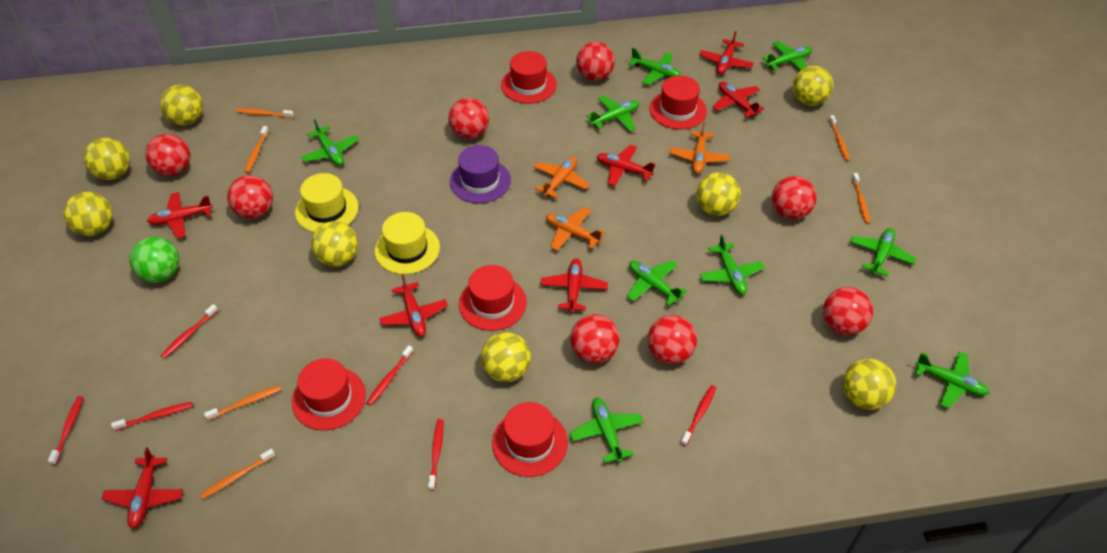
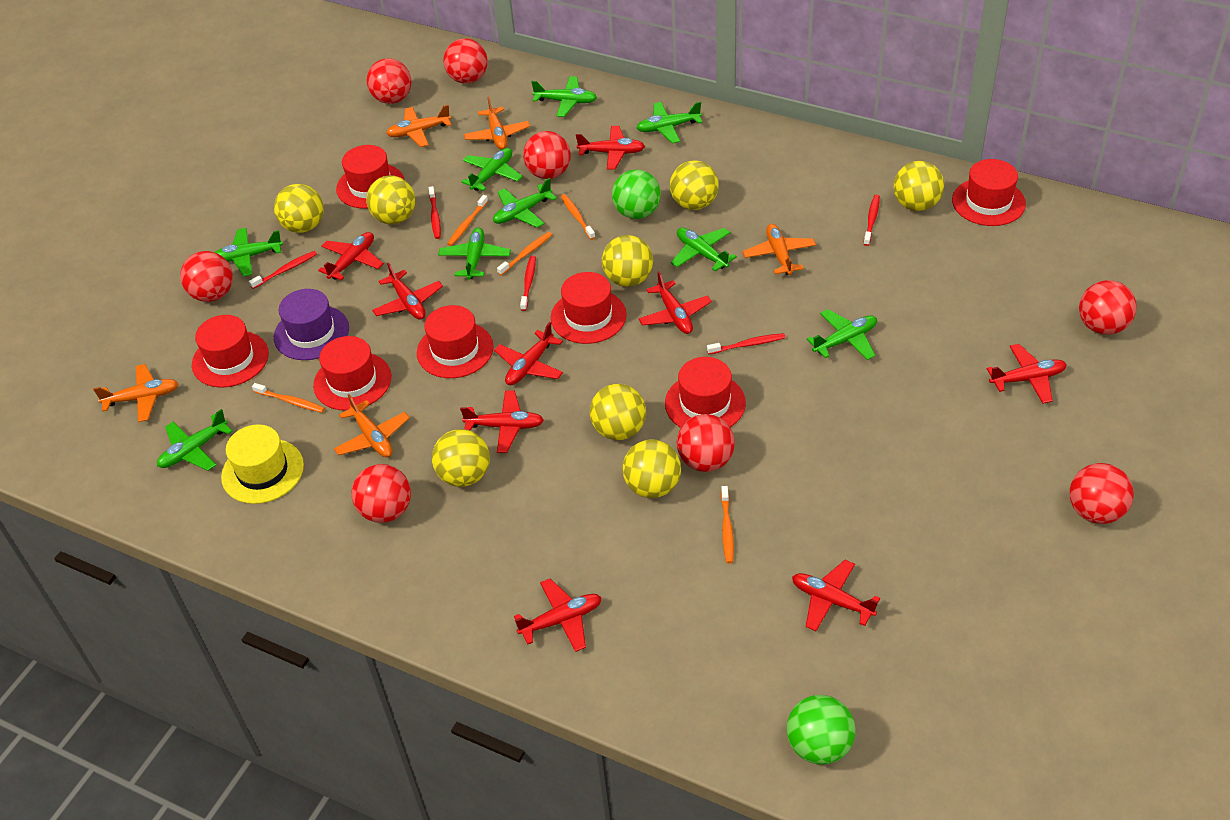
green ball: 1 -> 2
orange plane: 3 -> 5
orange toothbrush: 6 -> 5
red hat: 5 -> 7
red plane: 7 -> 9
red toothbrush: 6 -> 5
yellow hat: 2 -> 1

